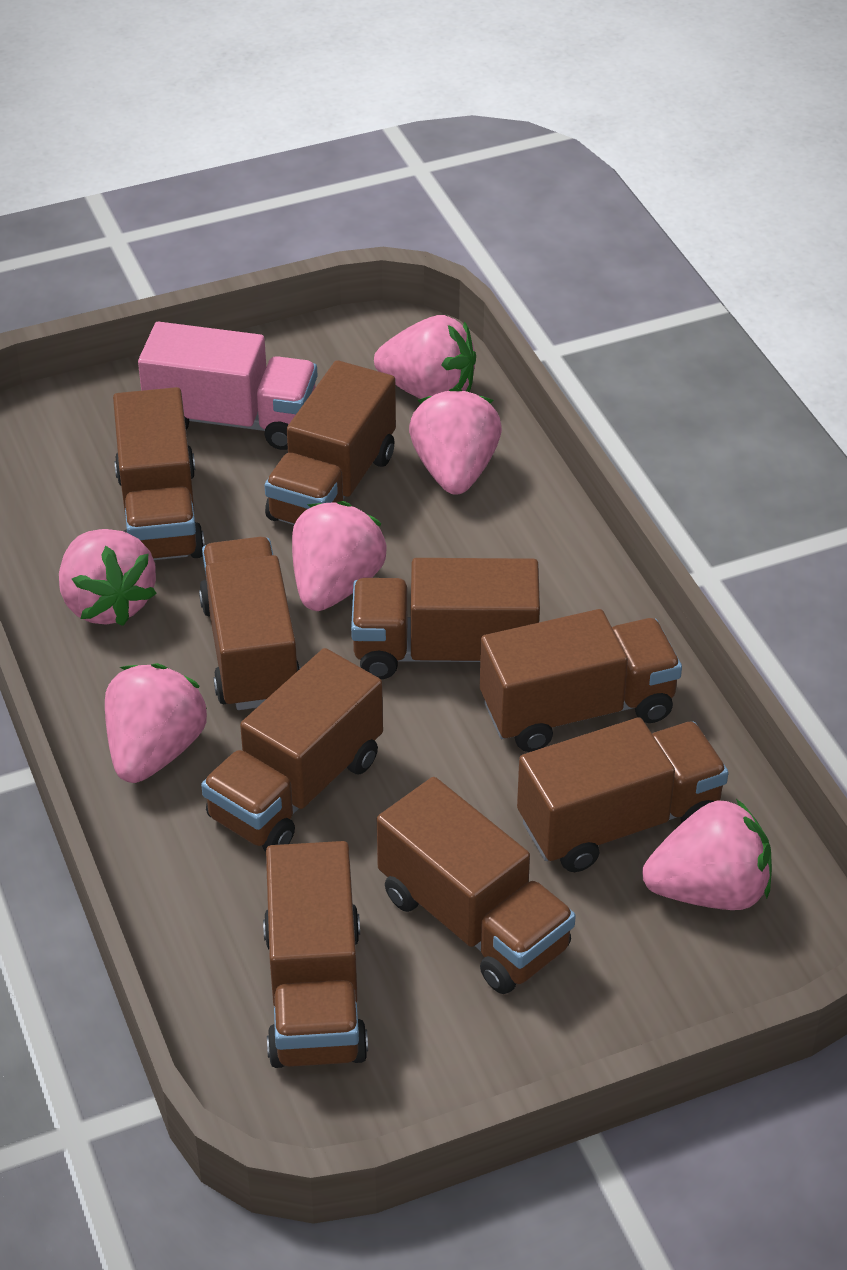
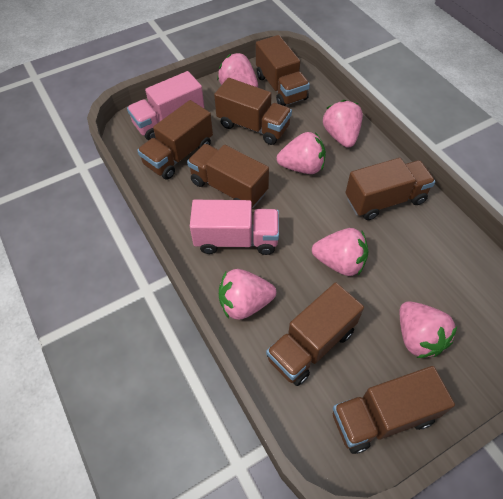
brown truck: 9 -> 7
pink truck: 1 -> 2

